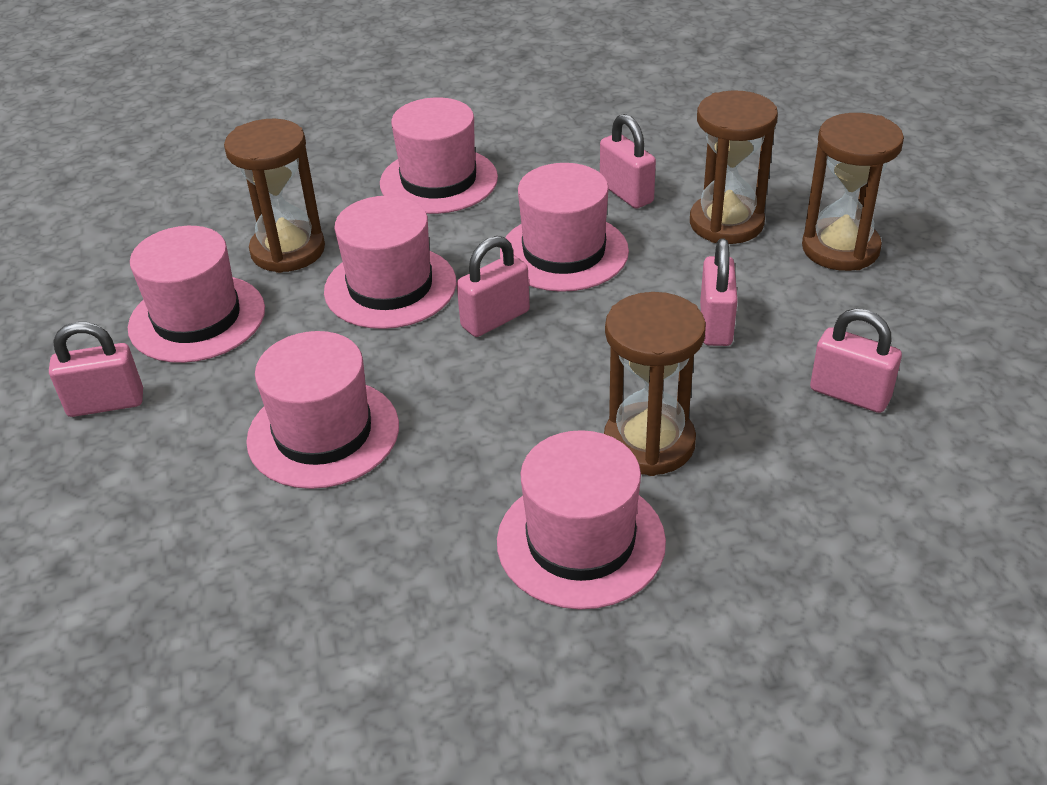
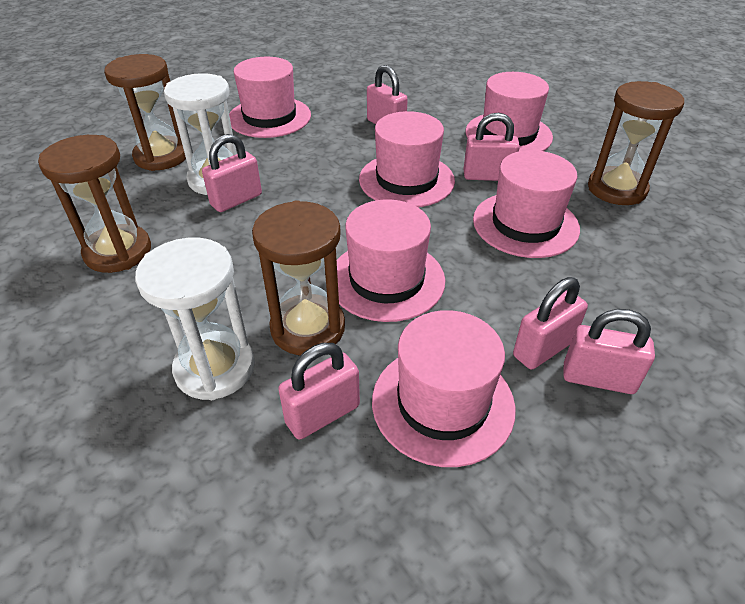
pink padlock: 5 -> 6
white hourglass: 0 -> 2

